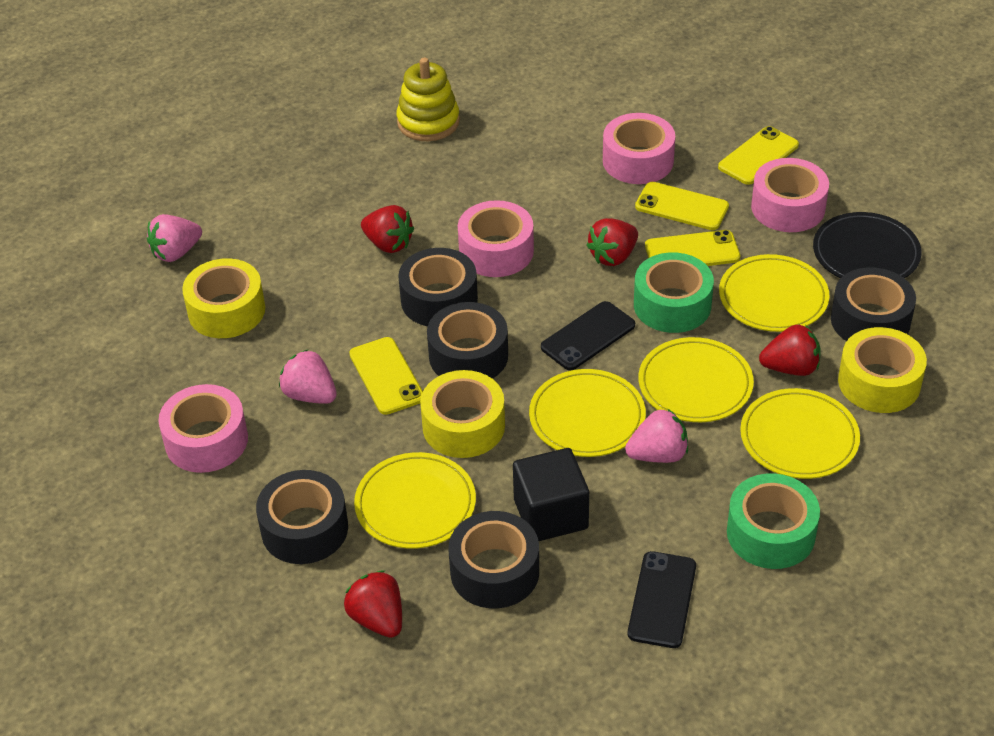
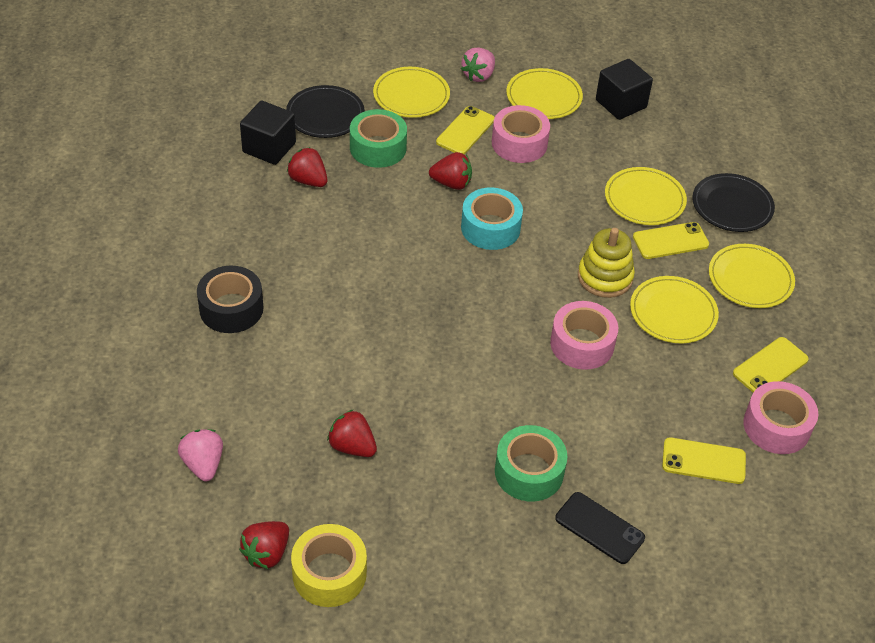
black cube: 1 -> 2
black phone: 2 -> 1
black plate: 1 -> 2
black tape: 5 -> 1
pink strawberry: 3 -> 2
pink tape: 4 -> 3
turquoise tape: 0 -> 1
yellow tape: 3 -> 1

